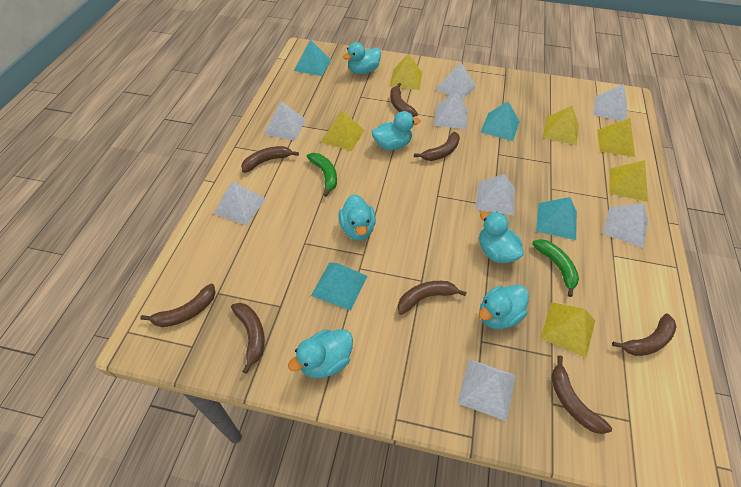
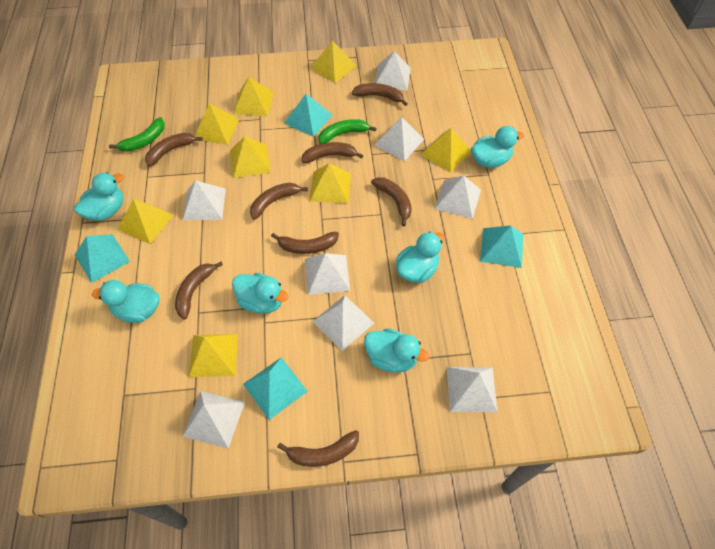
yellow pyramid: 6 -> 8

